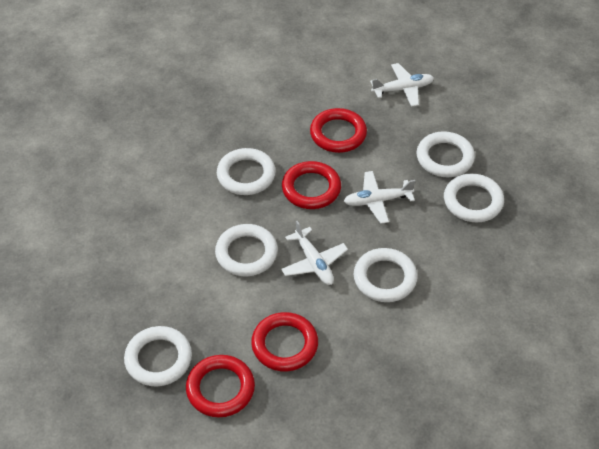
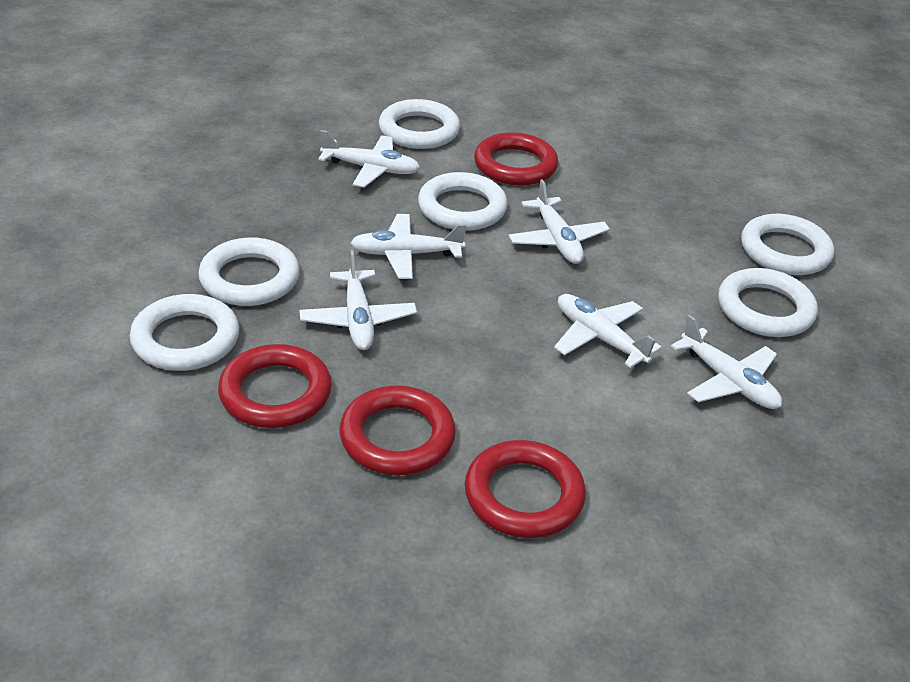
white plane: 3 -> 6

